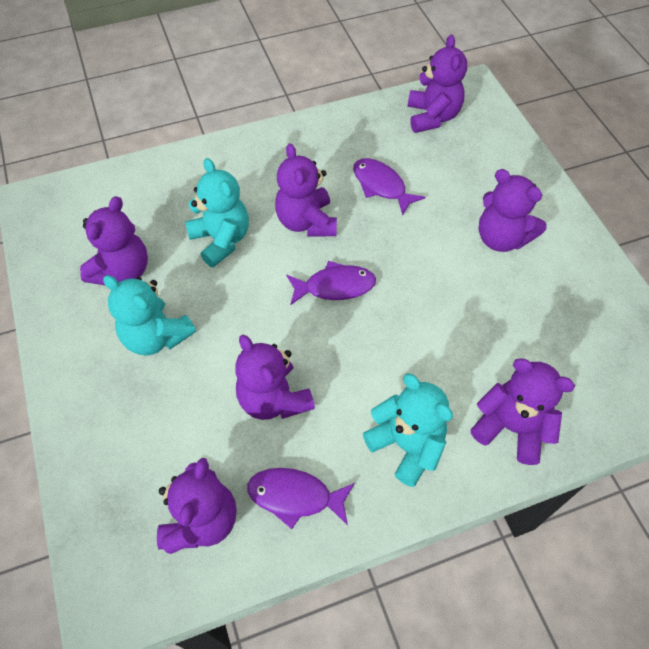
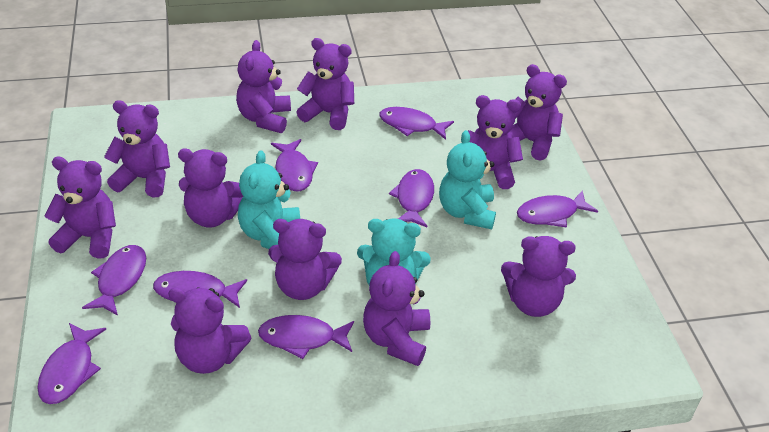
purple fish: 3 -> 8
purple teddy bear: 7 -> 11

